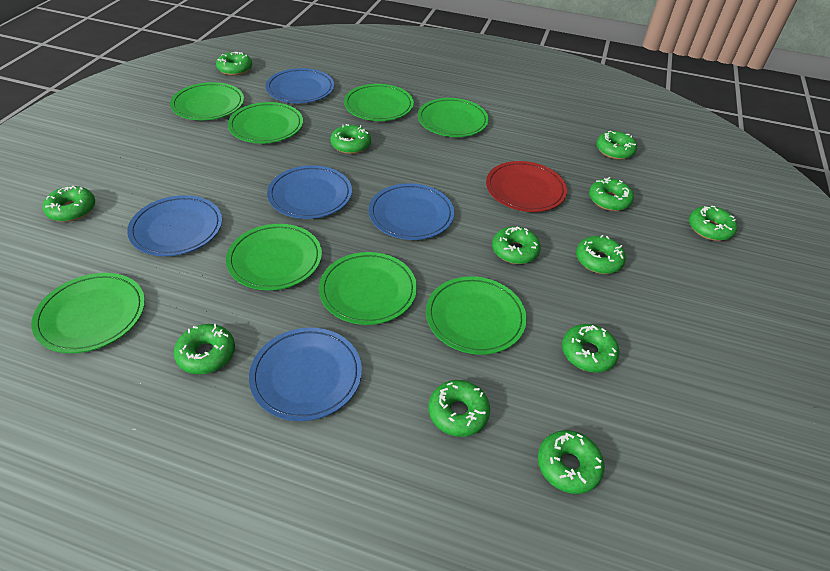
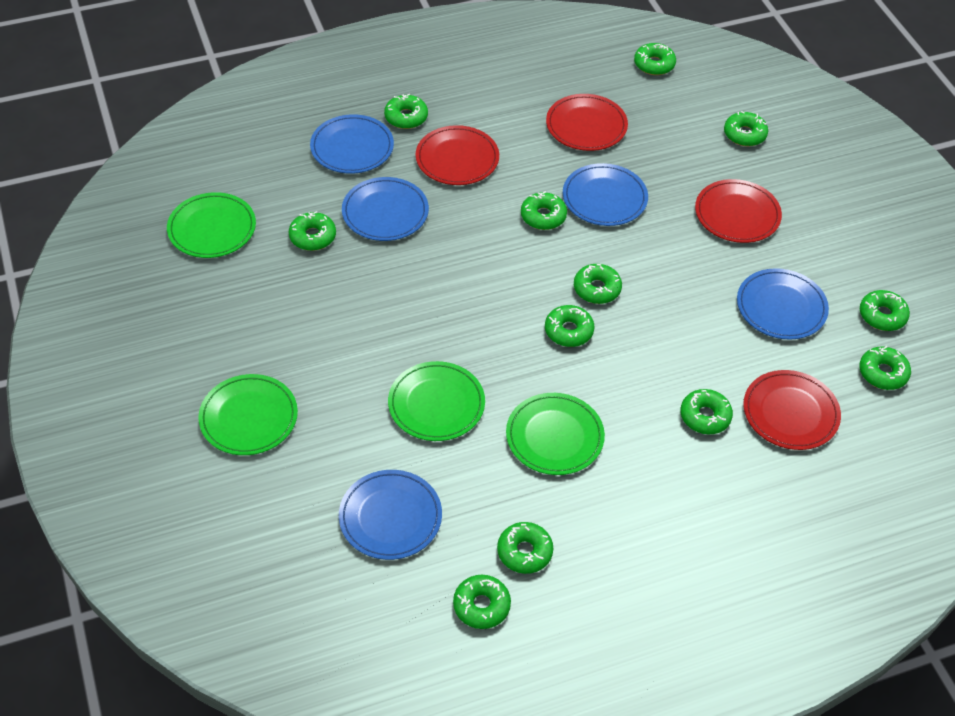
green plate: 8 -> 4
red plate: 1 -> 4

